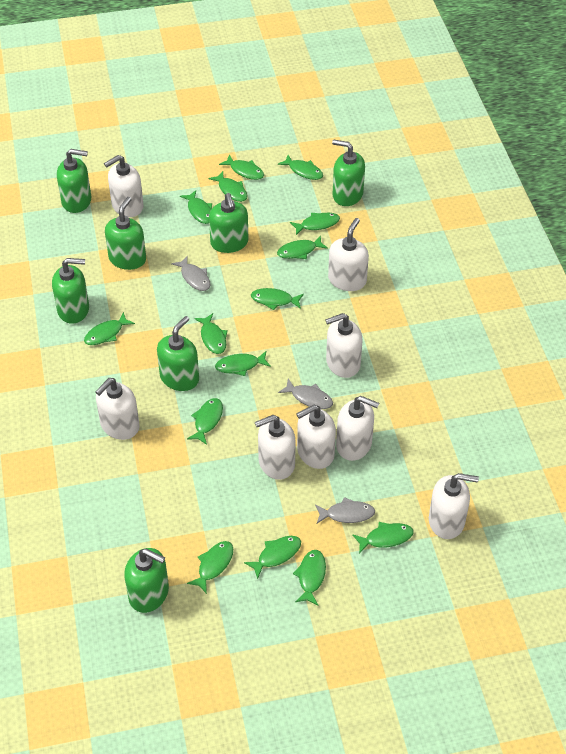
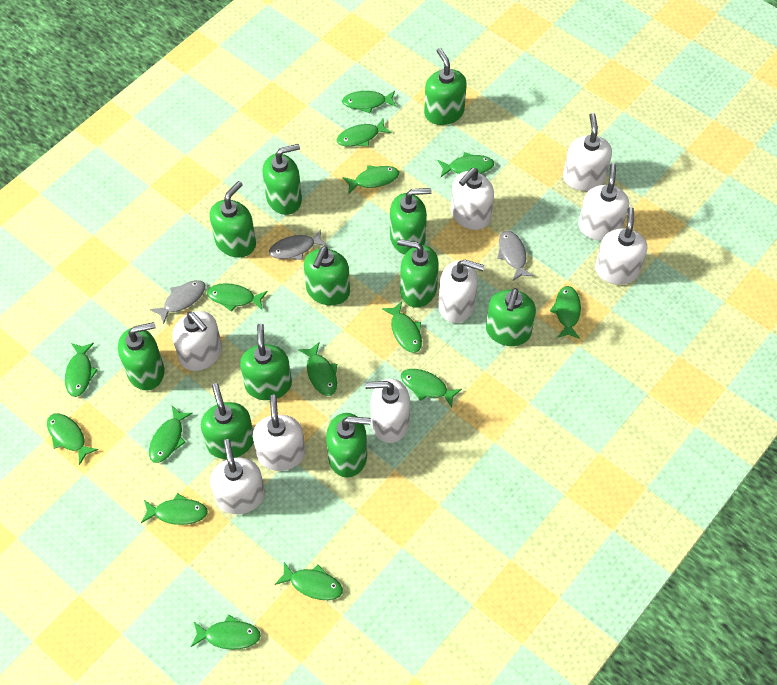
green soap dispenser: 7 -> 11
white soap dispenser: 8 -> 9

